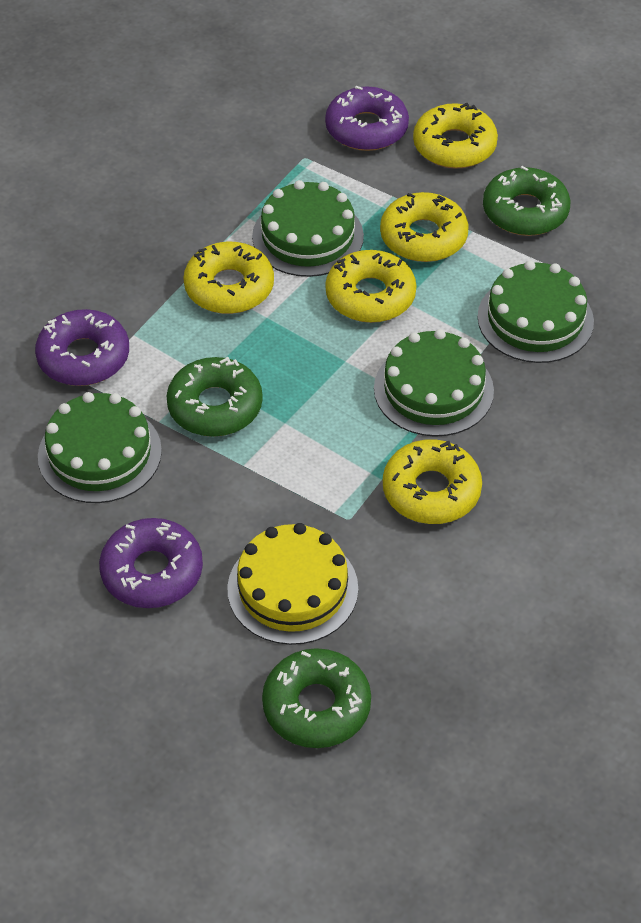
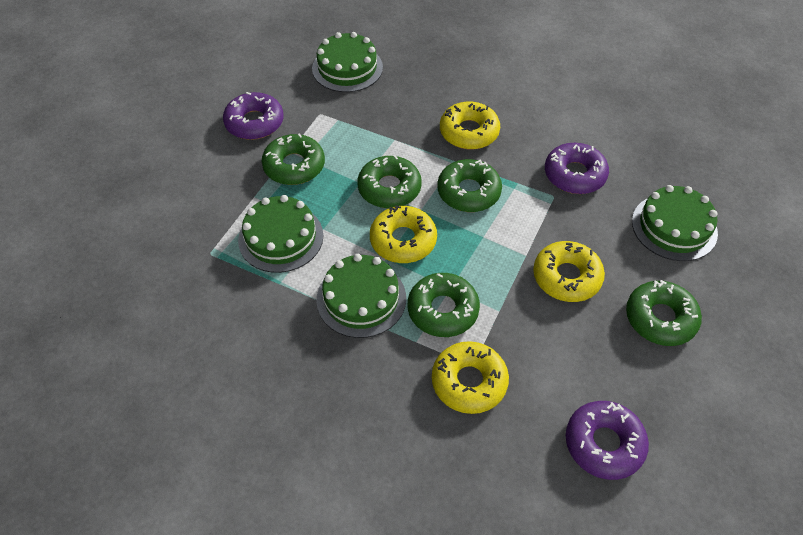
green donut: 3 -> 5
yellow cake: 1 -> 0
yellow donut: 5 -> 4

